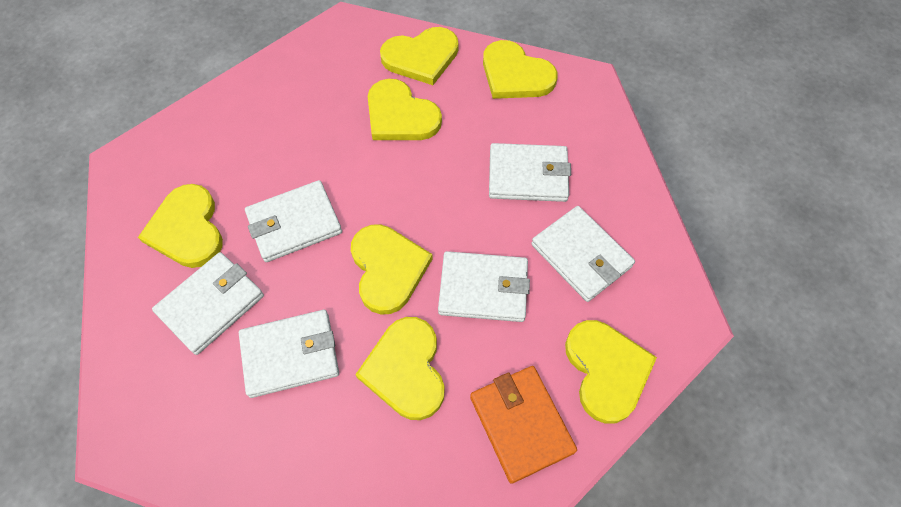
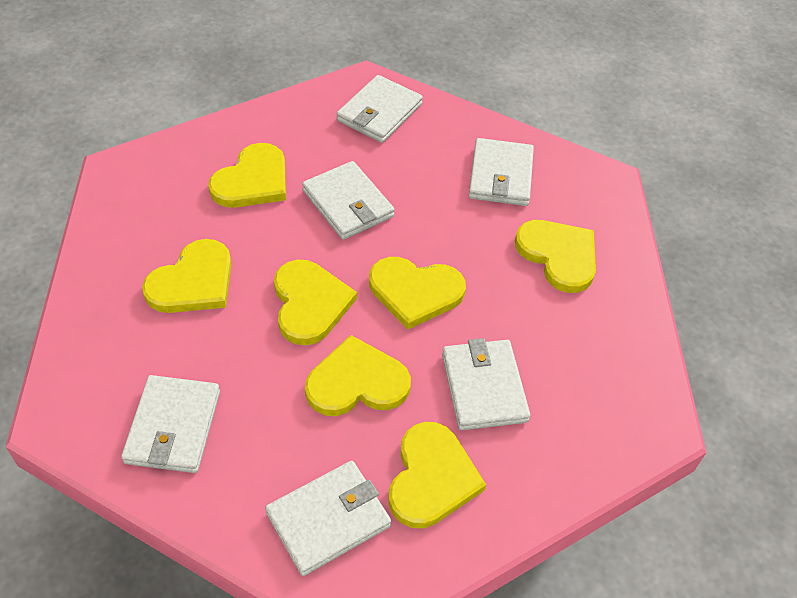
orange wallet: 1 -> 0

